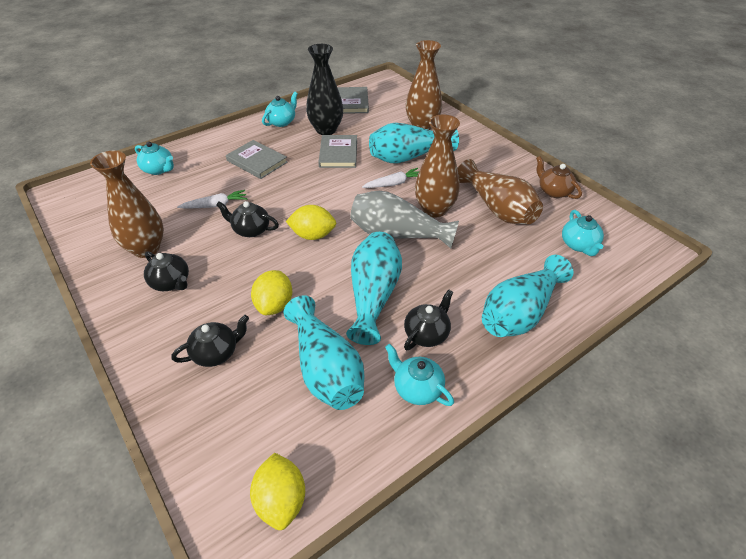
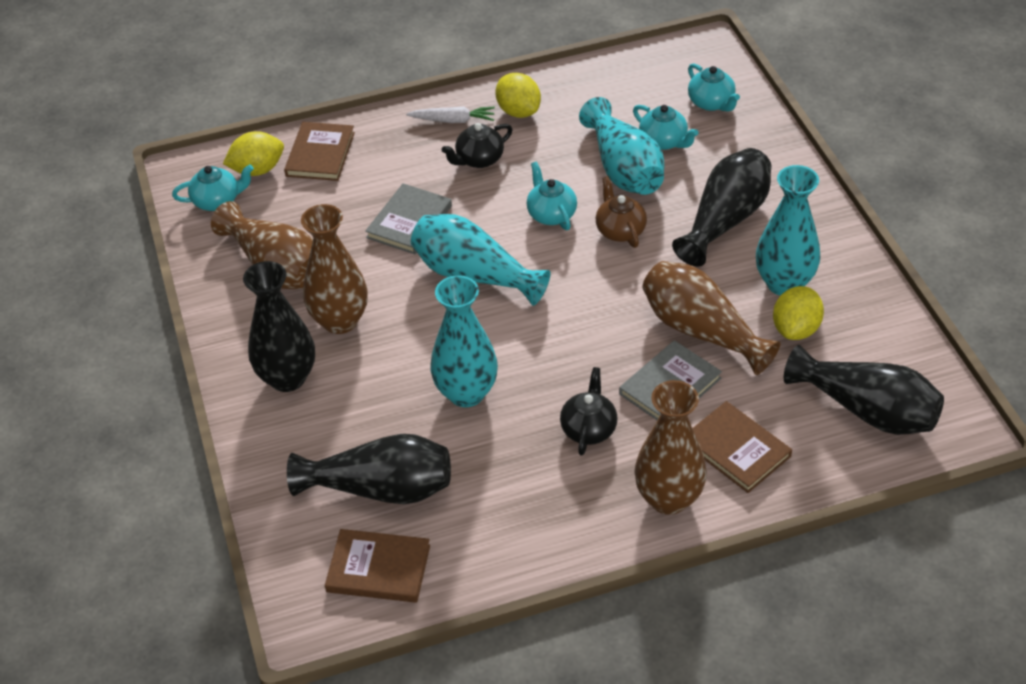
black teapot: 4 -> 2
black vase: 1 -> 4
brown book: 0 -> 3
grey book: 3 -> 2
grey vase: 1 -> 0
white carrot: 2 -> 1

